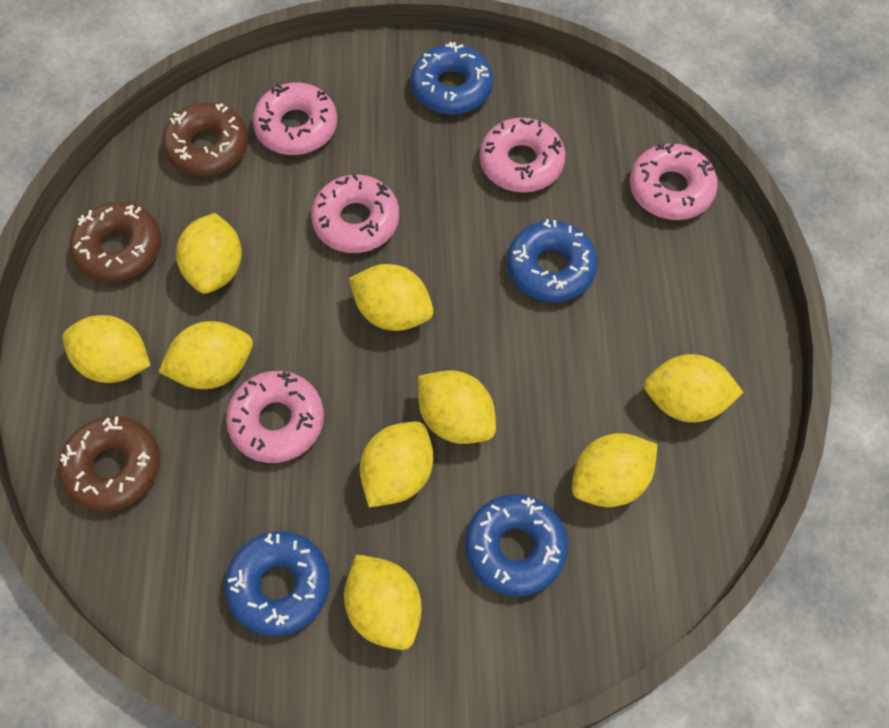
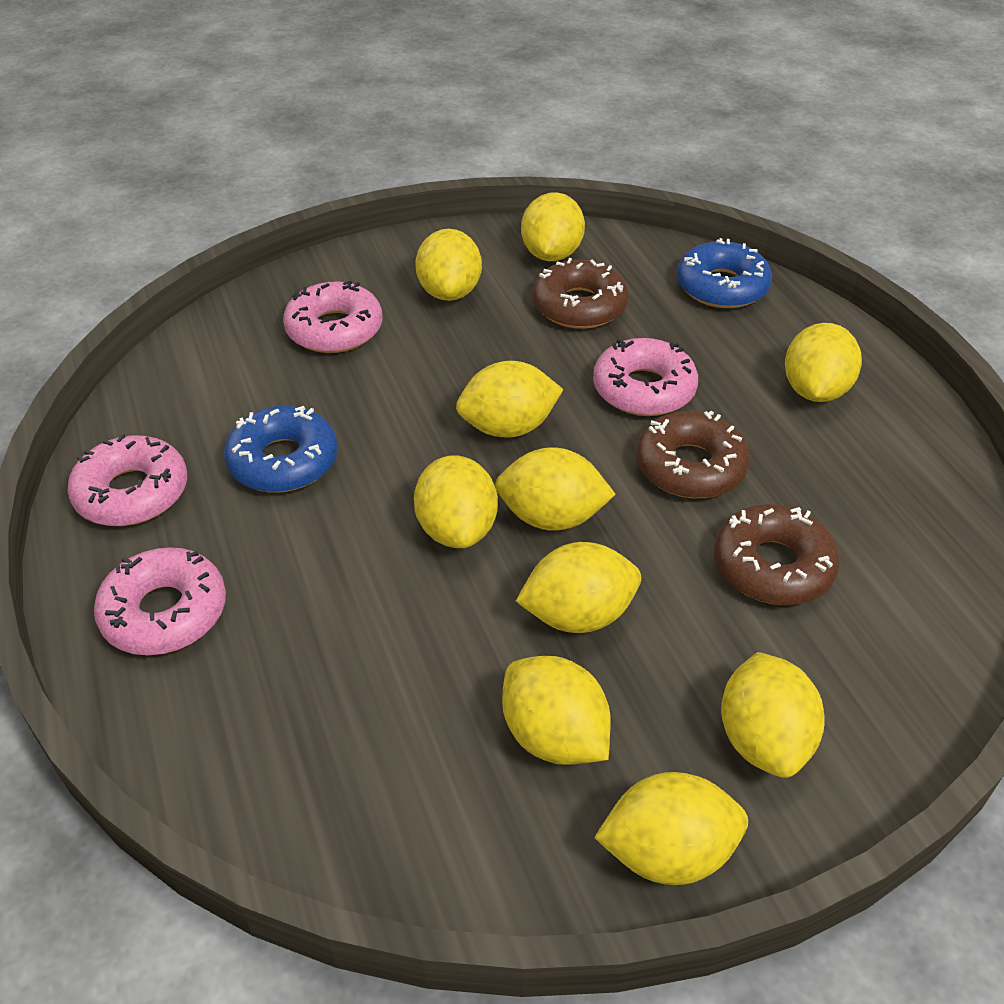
blue donut: 4 -> 2
pink donut: 5 -> 4
yellow lemon: 9 -> 10

